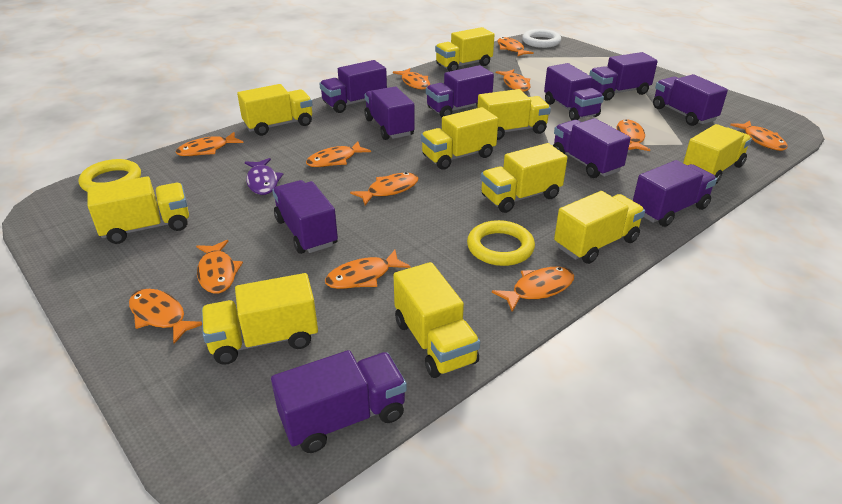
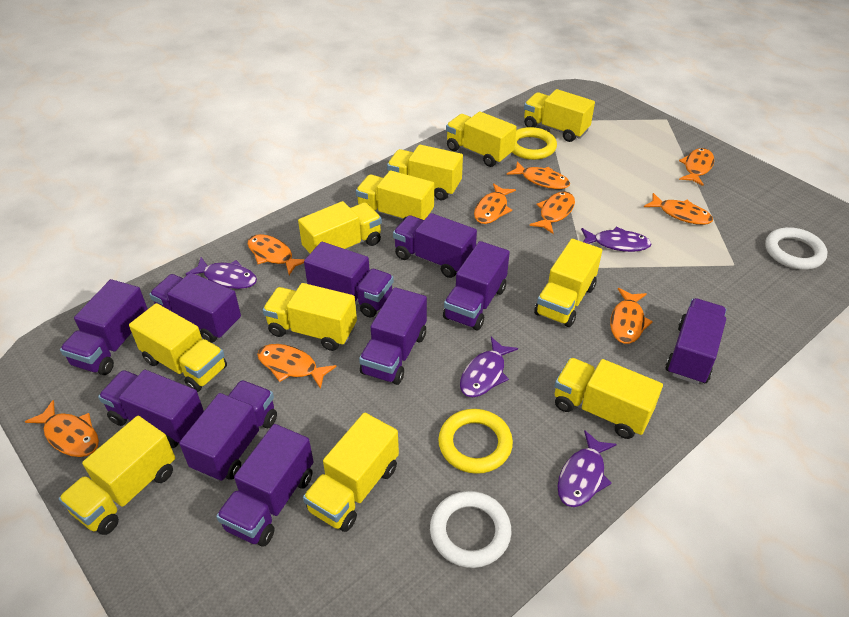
orange fish: 12 -> 9
purple fish: 1 -> 4
white ring: 1 -> 2
yellow truck: 10 -> 11

